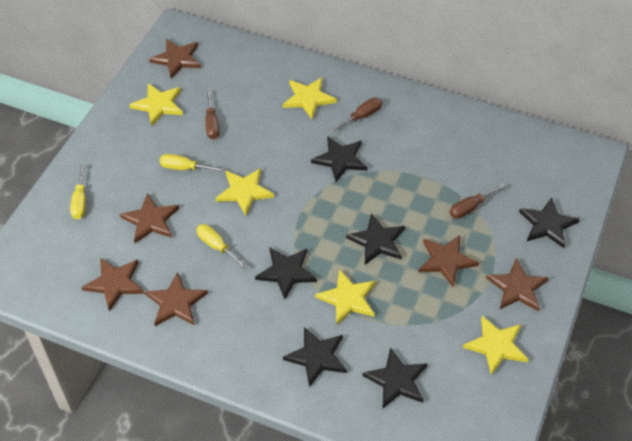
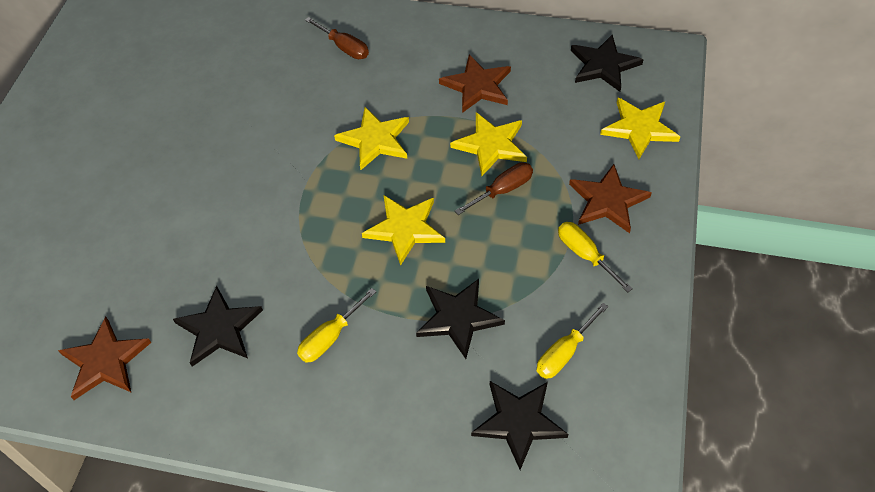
black star: 6 -> 4
brown screwdriver: 3 -> 2
brown star: 6 -> 3
yellow star: 5 -> 4

